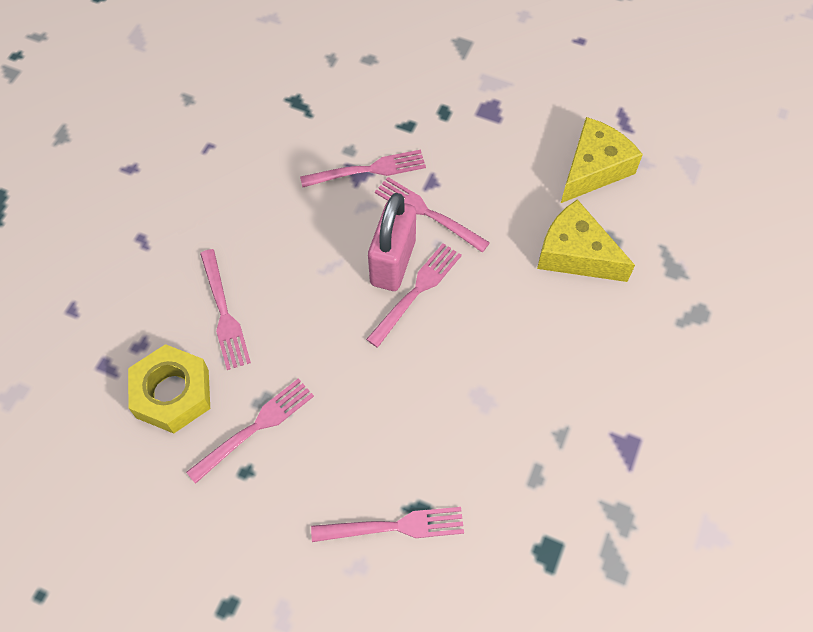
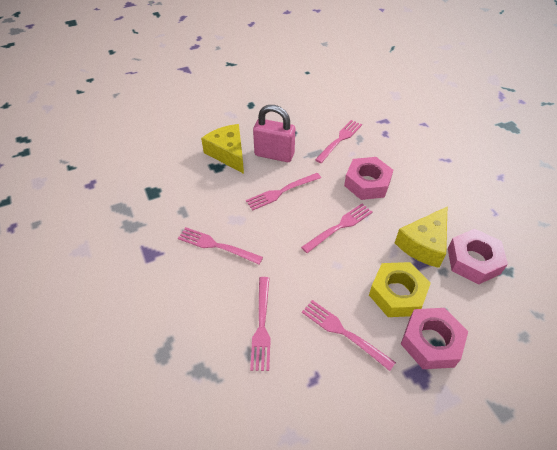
pink nut: 0 -> 3

